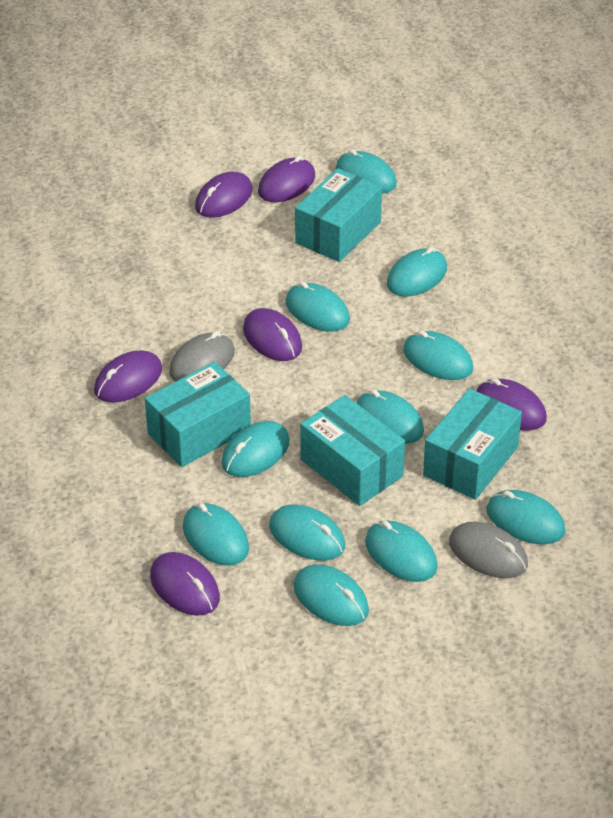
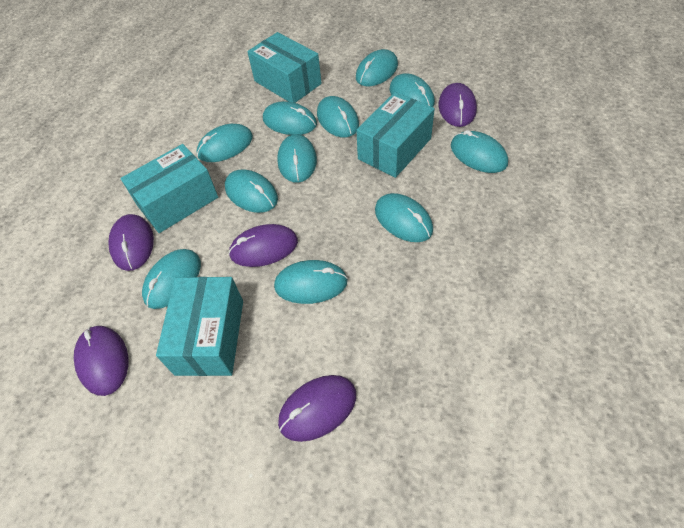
grey mouse: 2 -> 0
purple mouse: 6 -> 5

